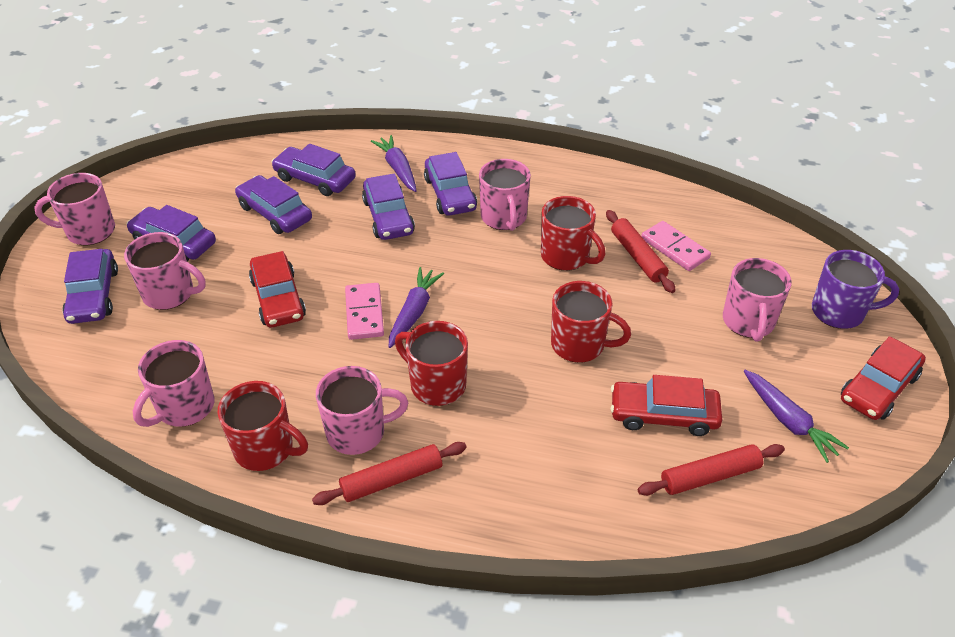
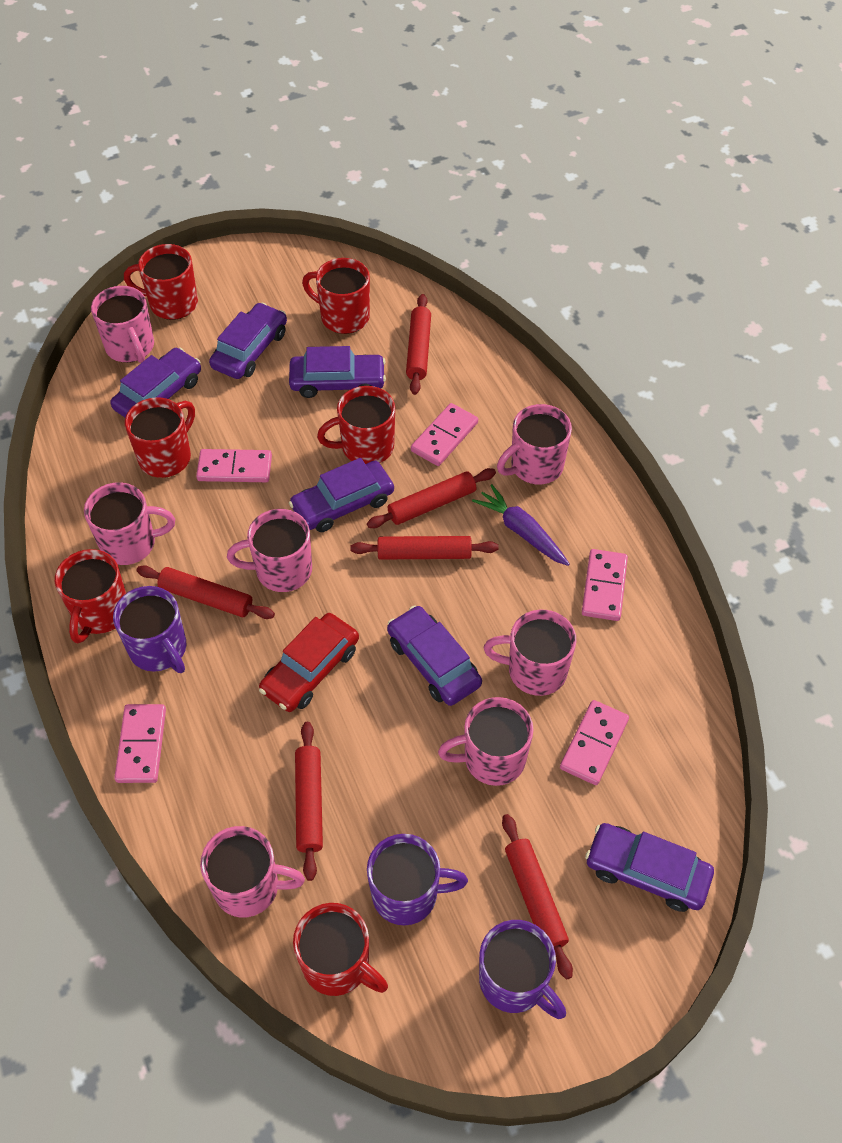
pink domino: 2 -> 5
pink mug: 6 -> 7
purple carrot: 3 -> 1
purple mug: 1 -> 3
red car: 3 -> 1
red mug: 4 -> 6
red rolling pin: 3 -> 6

